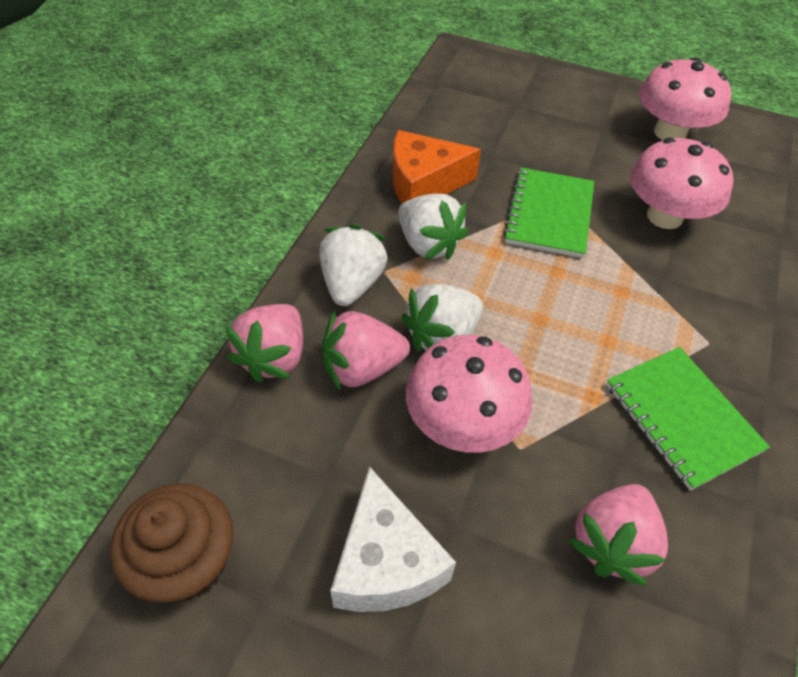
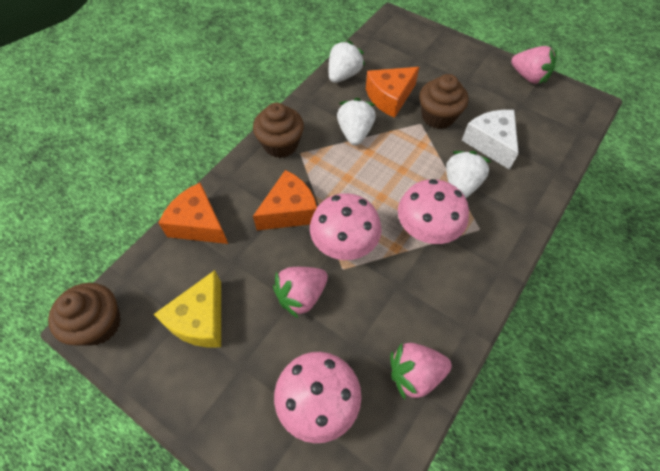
brown cupcake: 1 -> 3
green notebook: 2 -> 0
orange cheese: 1 -> 3
yellow cheese: 0 -> 1

